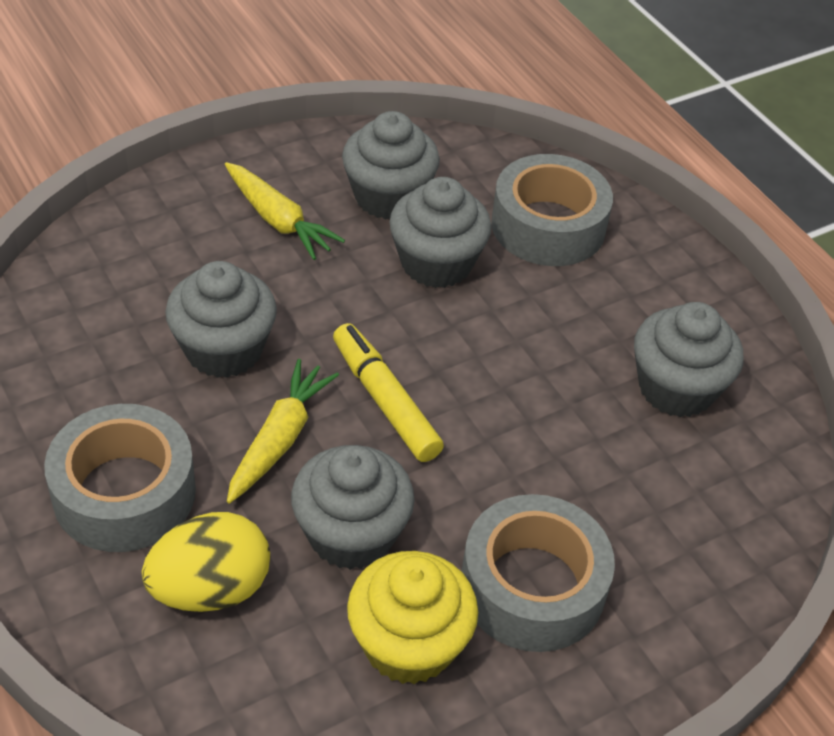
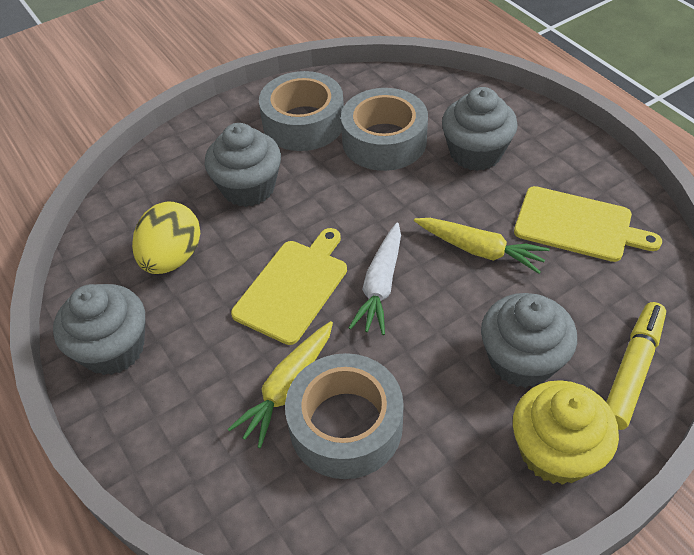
grey cupcake: 5 -> 4
white carrot: 0 -> 1
yellow cutting board: 0 -> 2

